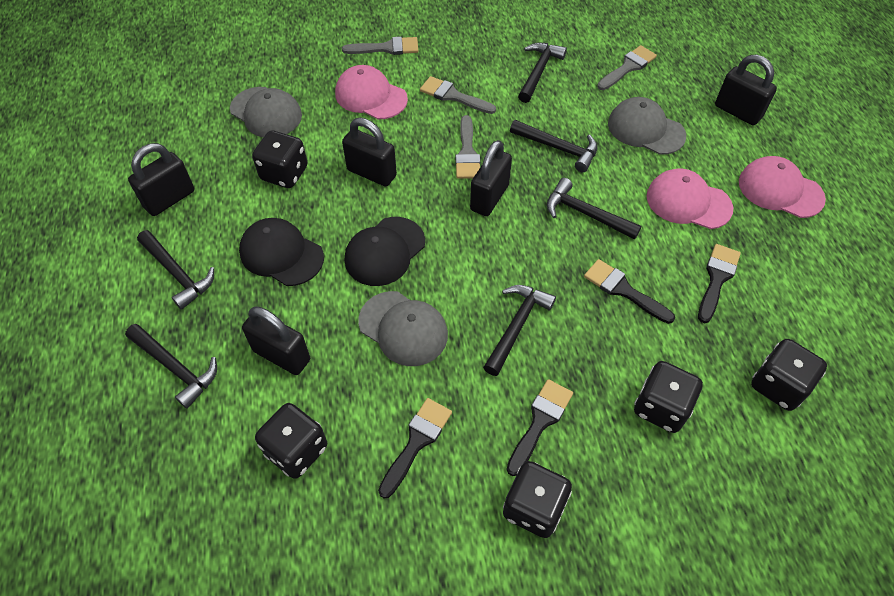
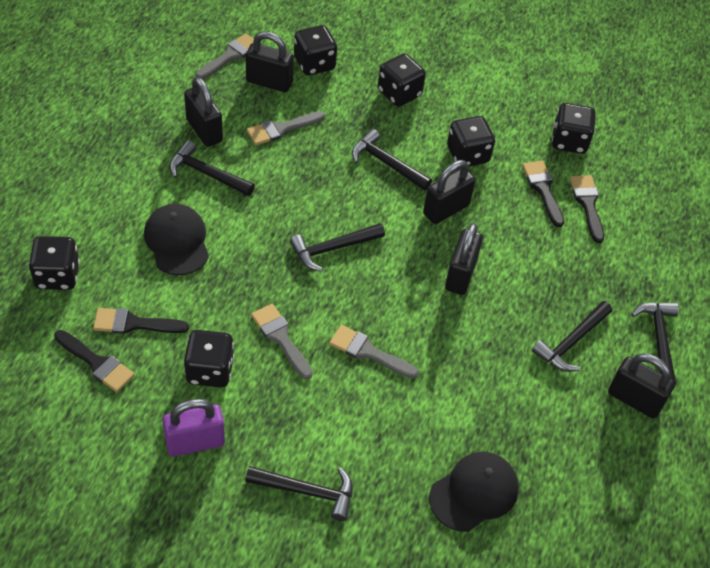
black dice: 5 -> 6
grey cap: 3 -> 0
pink cap: 3 -> 0
purple padlock: 0 -> 1

